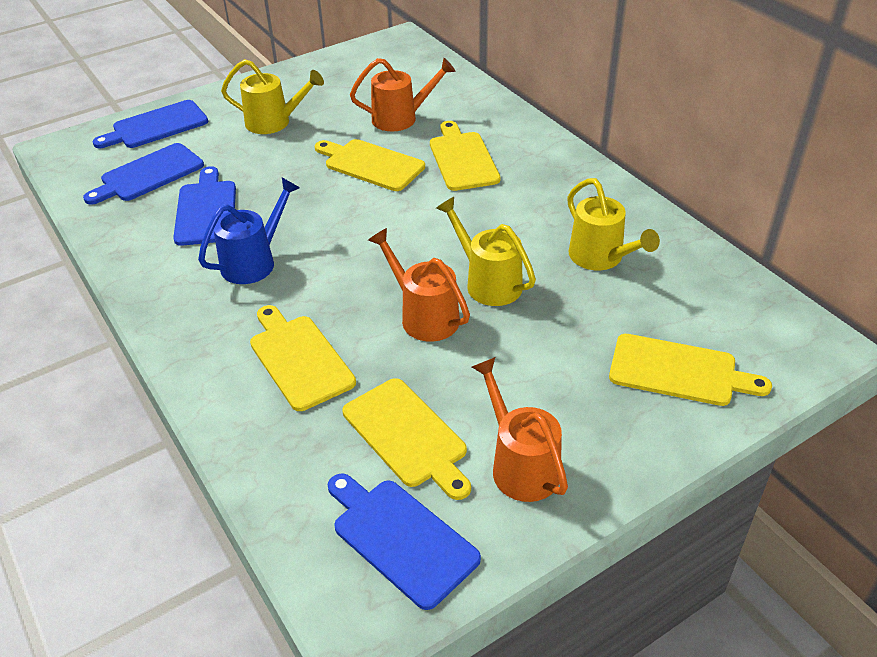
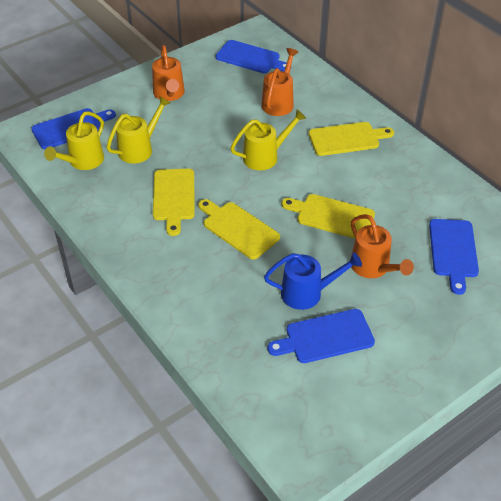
yellow cutting board: 5 -> 4

